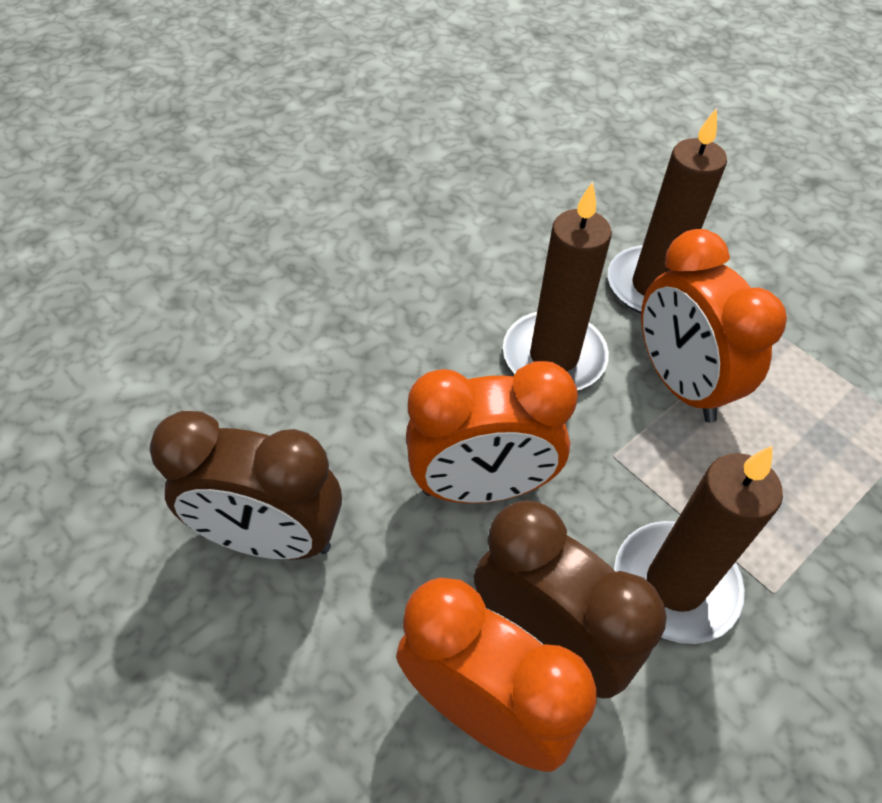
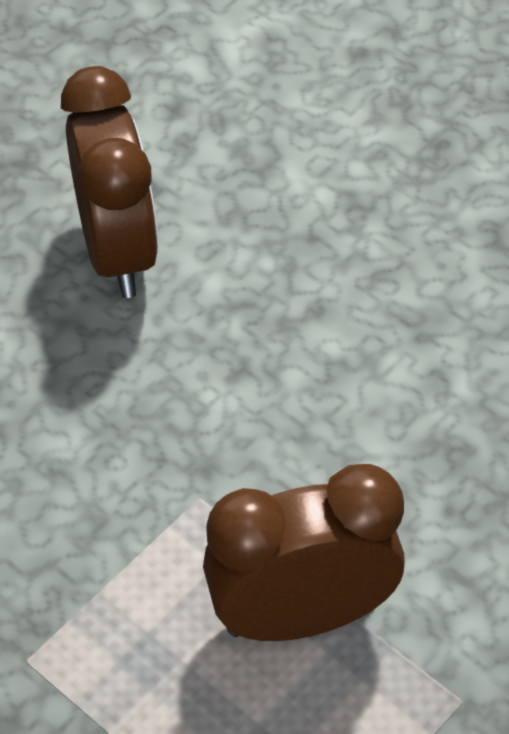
brown candle: 3 -> 0
orange clock: 3 -> 0

